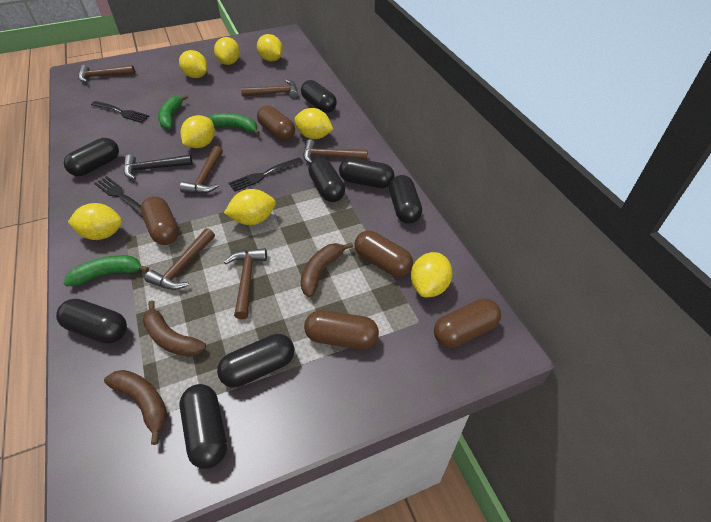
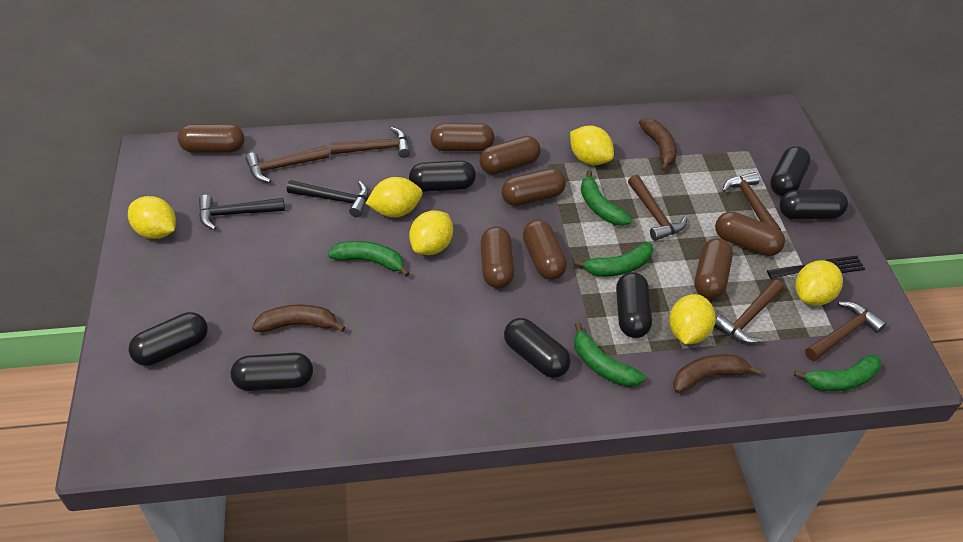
black capsule: 8 -> 7
black fork: 3 -> 1
black hammer: 1 -> 2
brown capsule: 5 -> 8
green banana: 3 -> 5
yellow lemon: 8 -> 6

